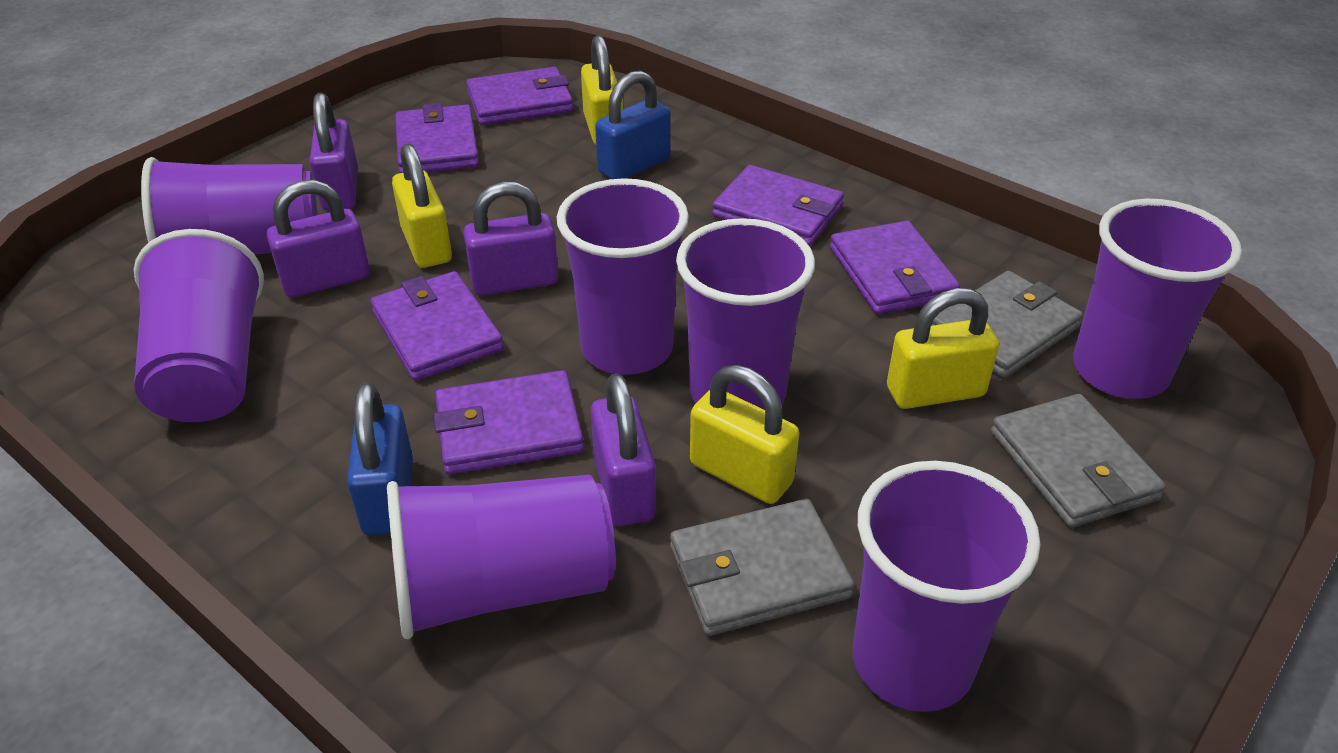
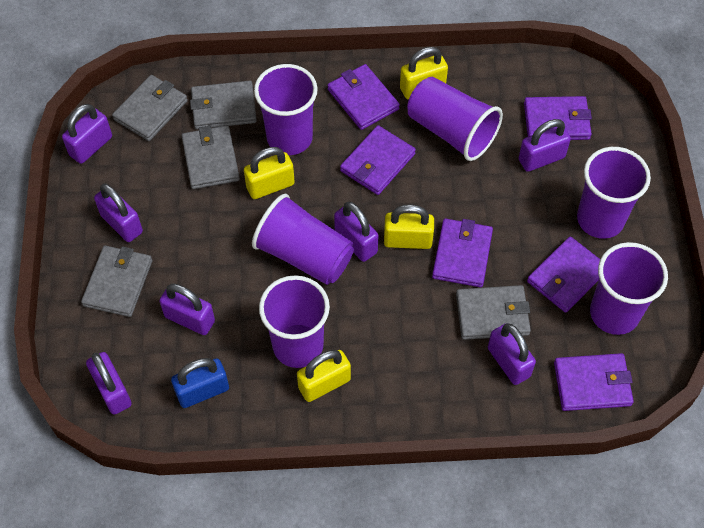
blue padlock: 2 -> 1
grey wallet: 3 -> 5
purple cup: 7 -> 6
purple padlock: 4 -> 7

